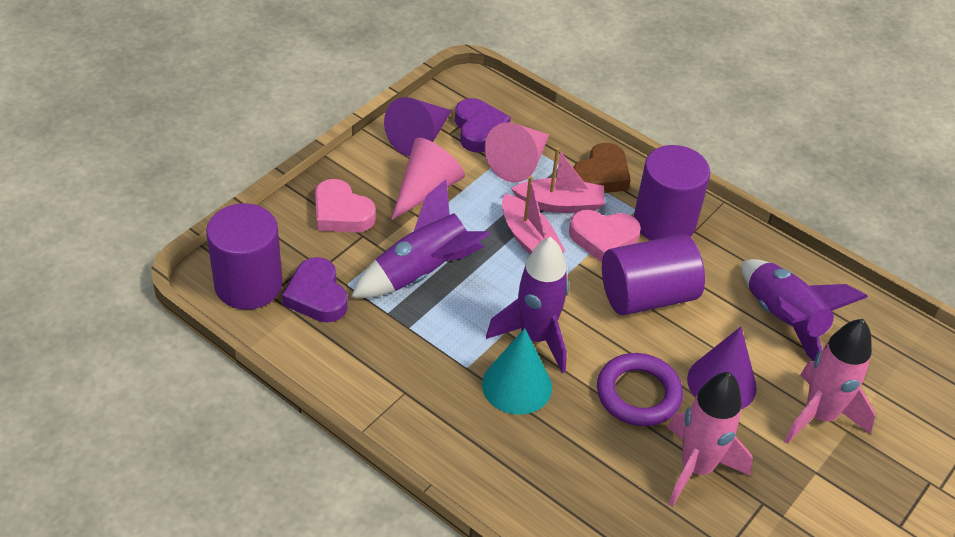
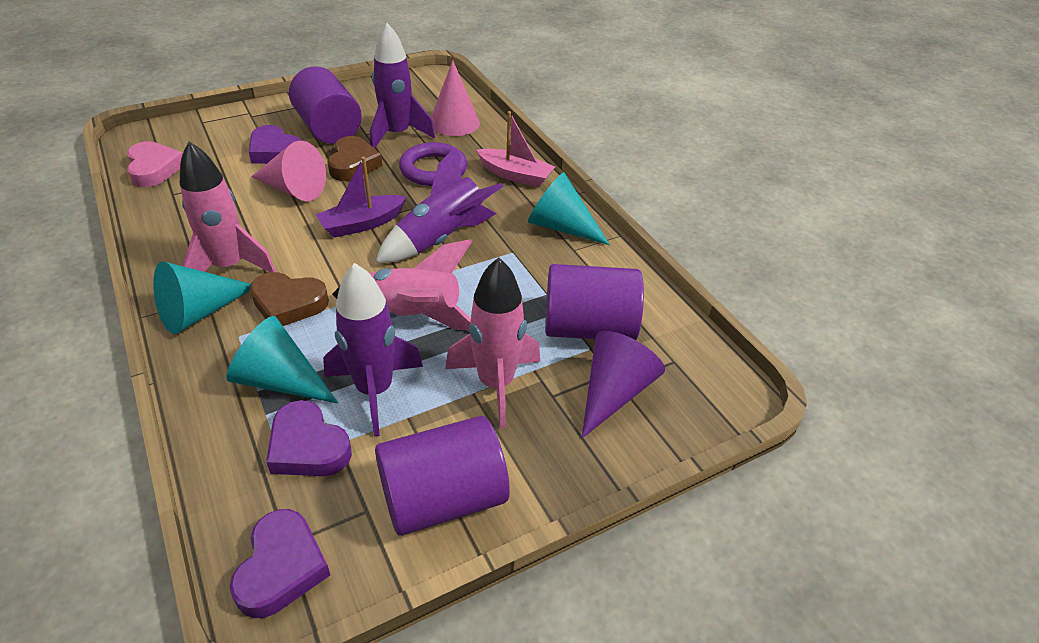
brown heart: 1 -> 2
pink boat: 2 -> 1
pink heart: 2 -> 1
pink rocket: 2 -> 3
purple boat: 0 -> 1
purple cone: 2 -> 1
purple heart: 2 -> 3
turquoise cone: 1 -> 3

